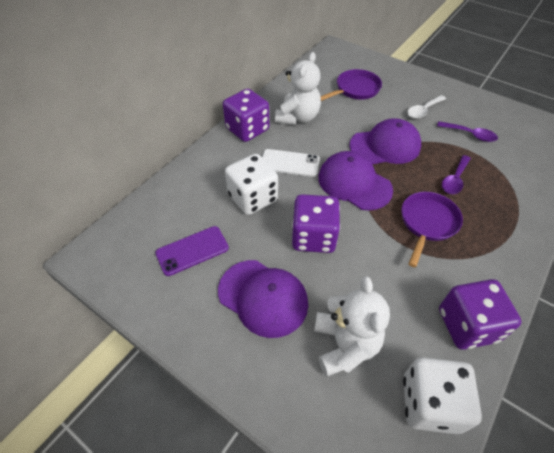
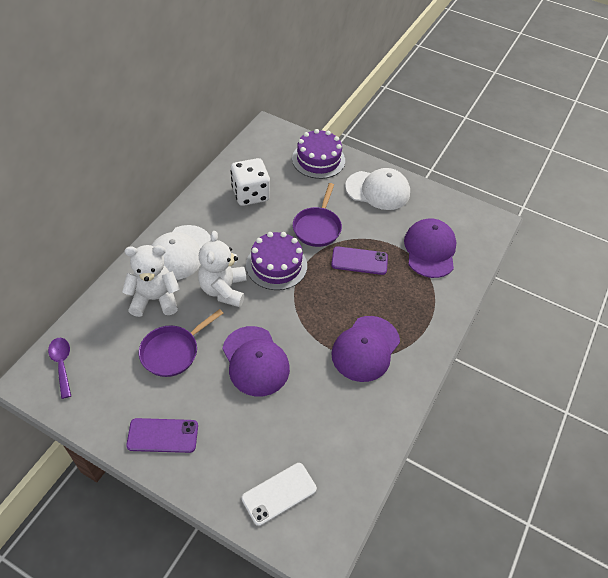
purple cake: 0 -> 2
purple dice: 3 -> 0
purple phone: 1 -> 2
purple spoon: 2 -> 1
white cap: 0 -> 2
white dice: 2 -> 1
white spoon: 1 -> 0

